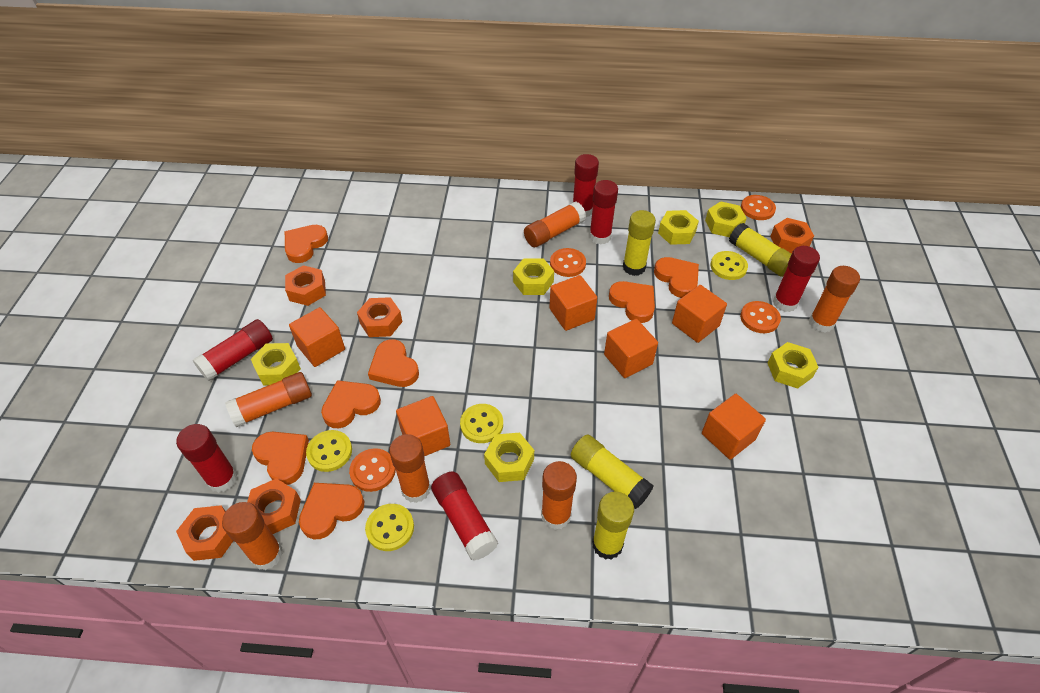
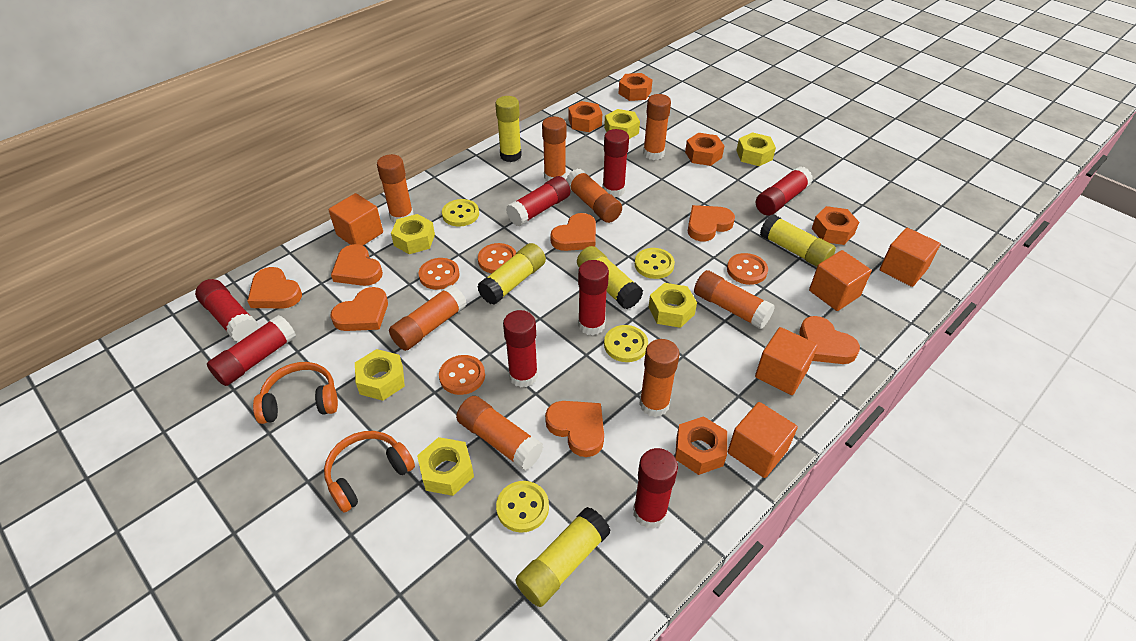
orange cube: 6 -> 5
orange glue stick: 6 -> 8
orange headphones: 0 -> 2
red glue stick: 6 -> 8
yellow glue stick: 4 -> 5

